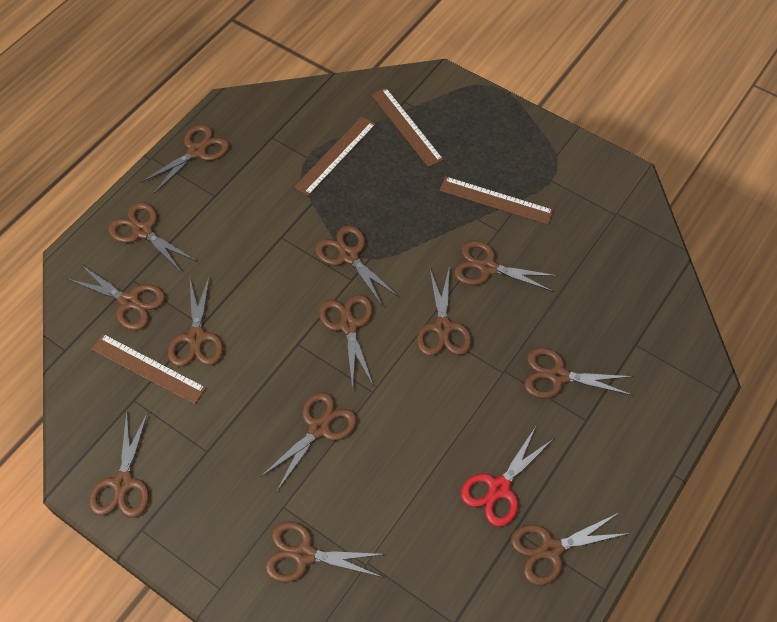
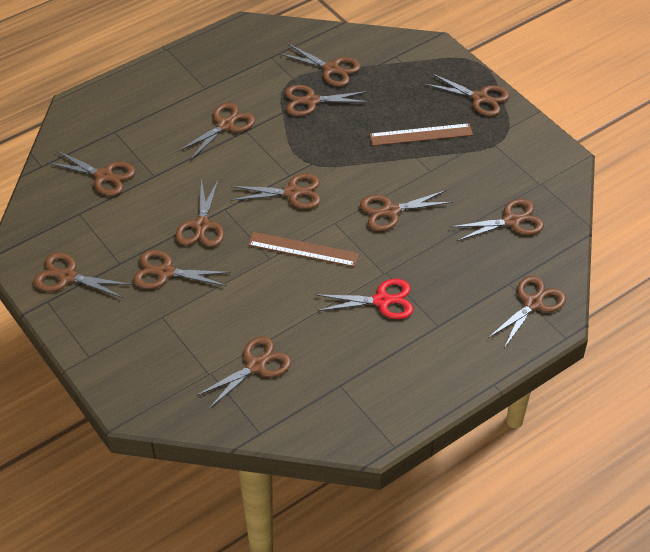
brown ruler: 4 -> 2

